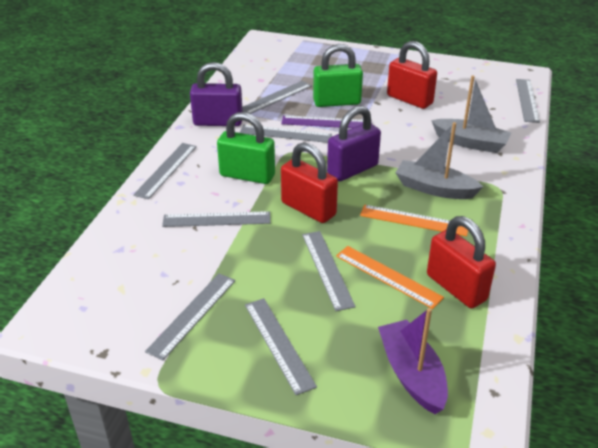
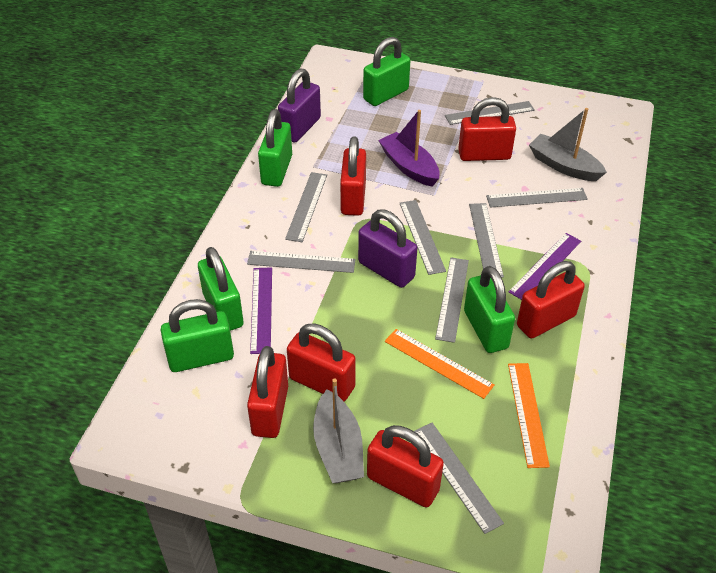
green padlock: 2 -> 5
purple ruler: 1 -> 2
red padlock: 3 -> 6

